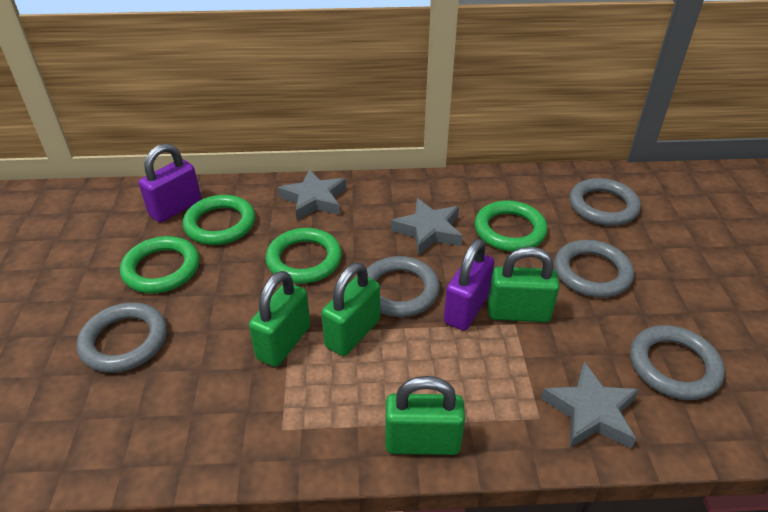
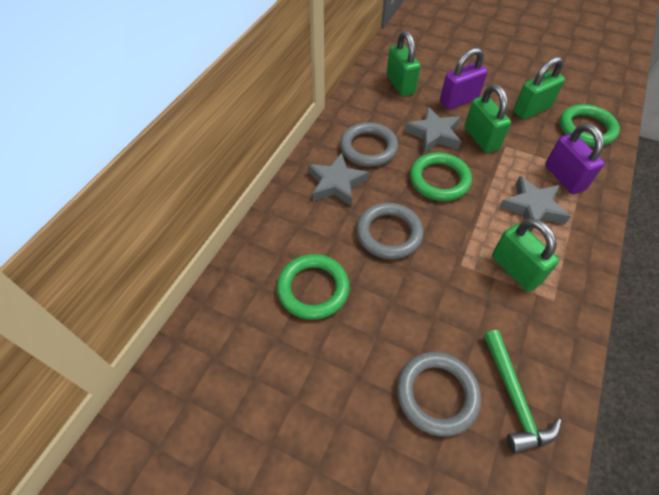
green hammer: 0 -> 1
green ring: 4 -> 3
grey ring: 5 -> 3

